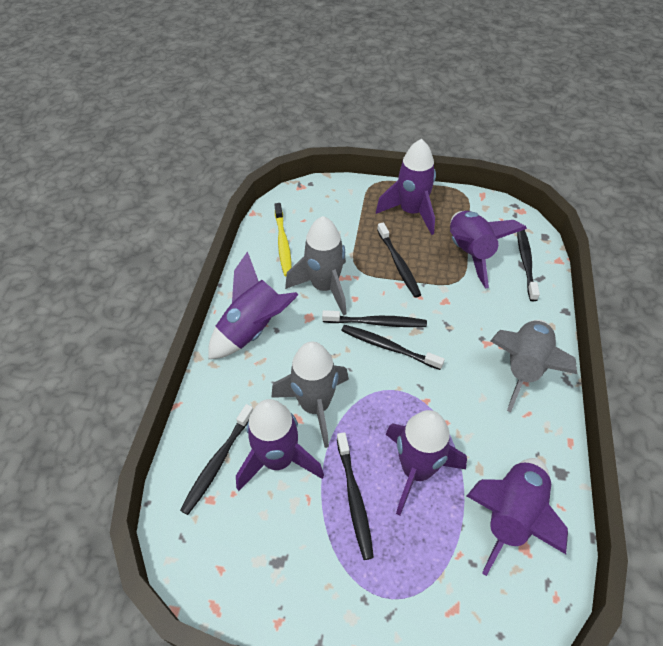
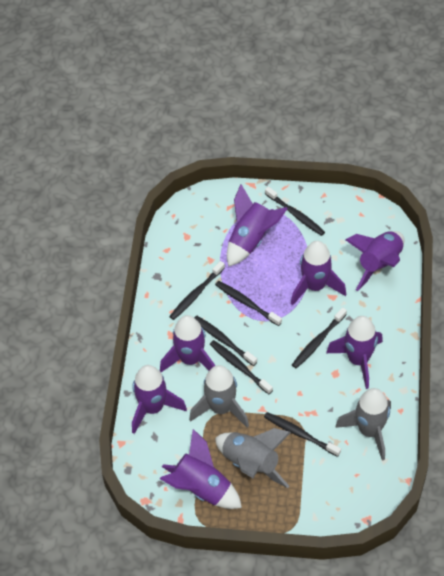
black toothbrush: 6 -> 7
purple rocket: 6 -> 7
yellow toothbrush: 1 -> 0

